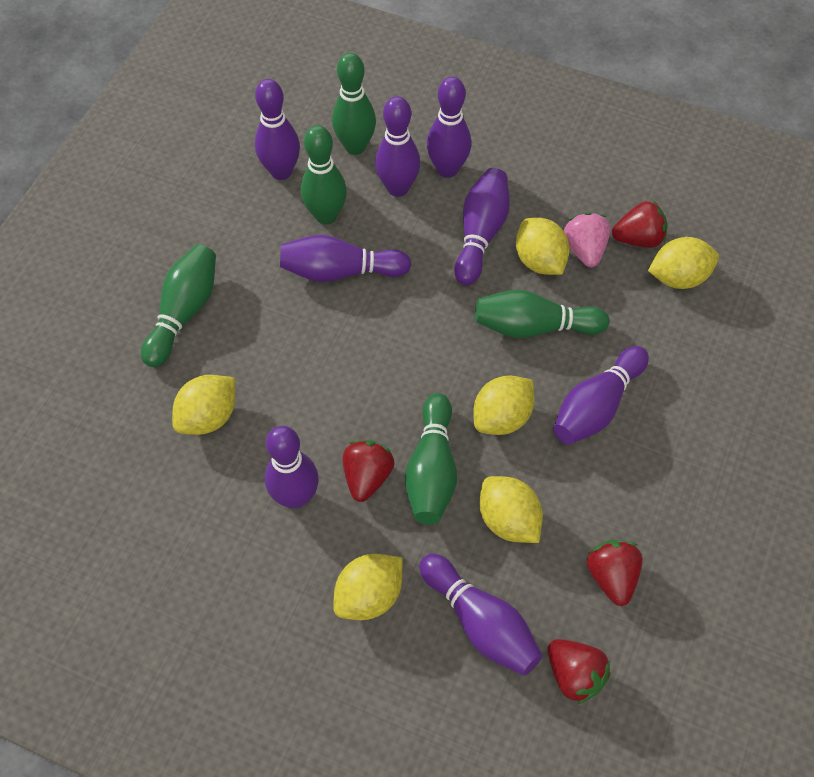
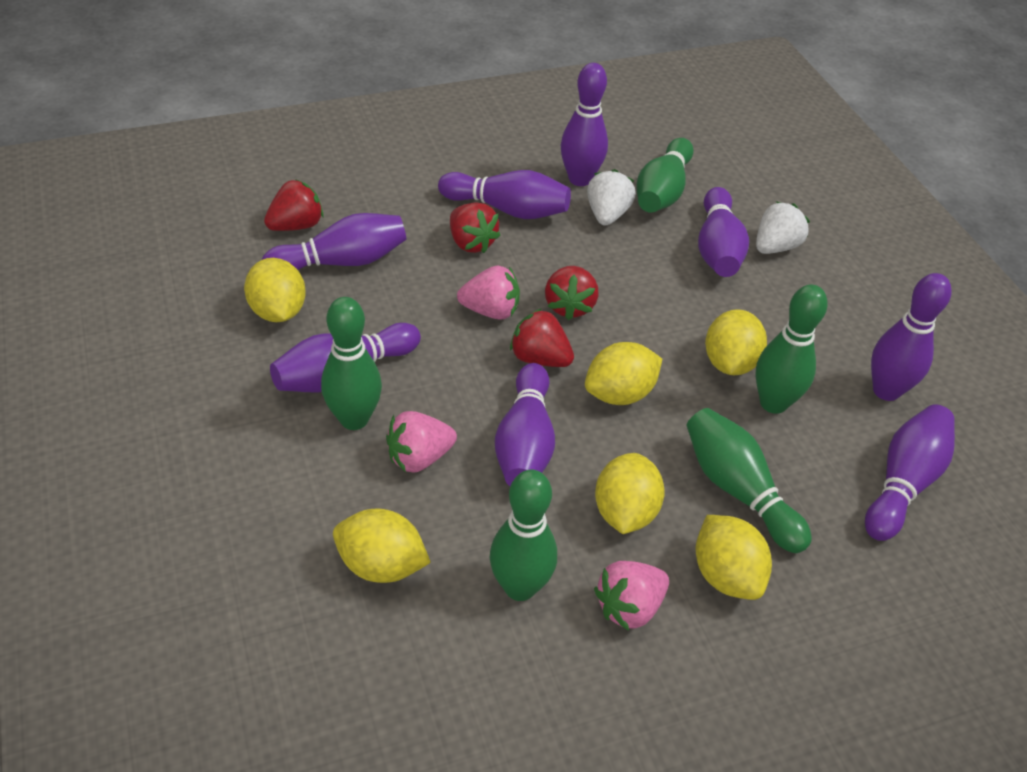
pink strawberry: 1 -> 3
white strawberry: 0 -> 2

